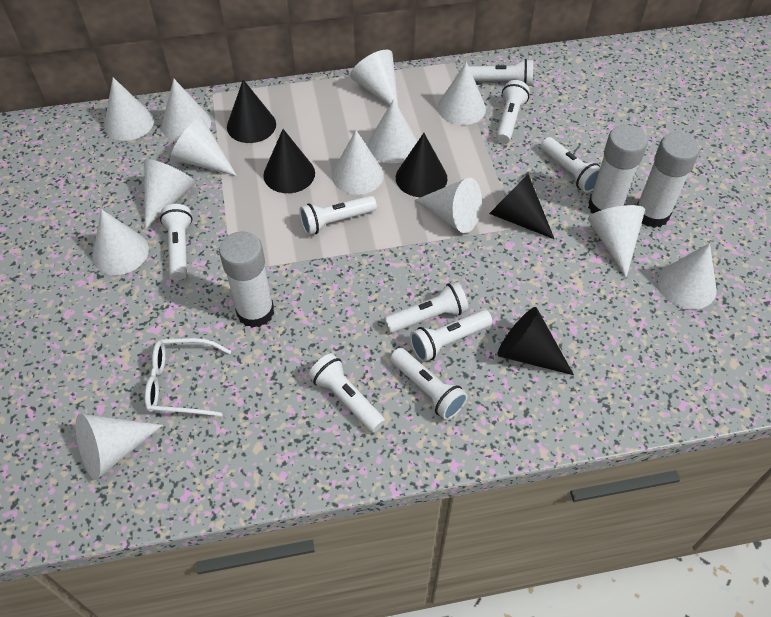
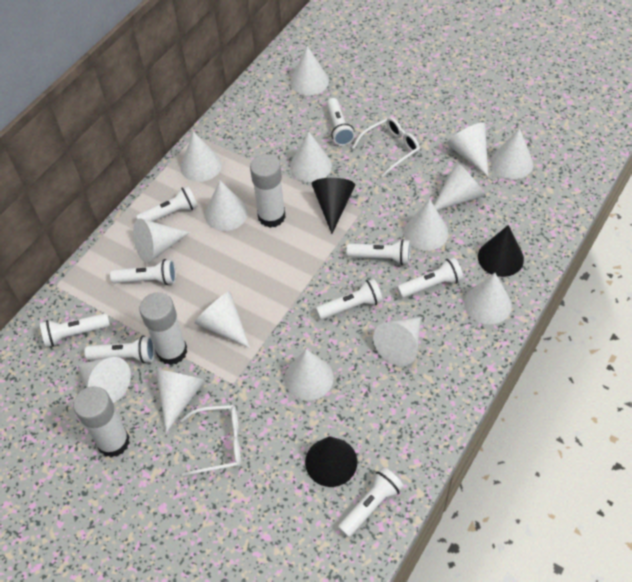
black cone: 5 -> 3
white cone: 13 -> 15
white glasses: 1 -> 2

